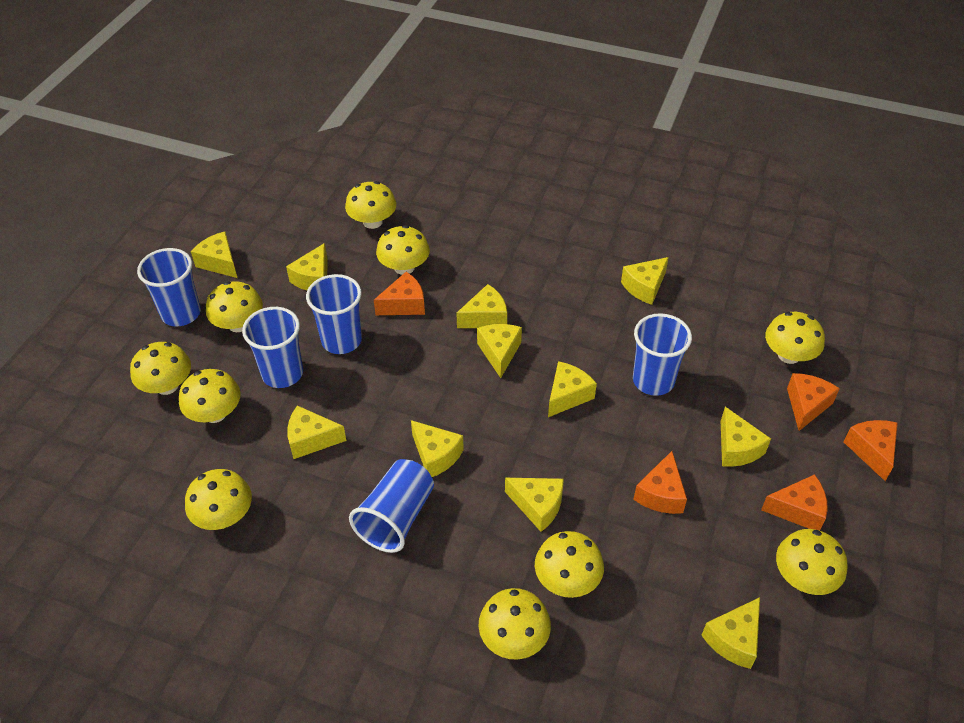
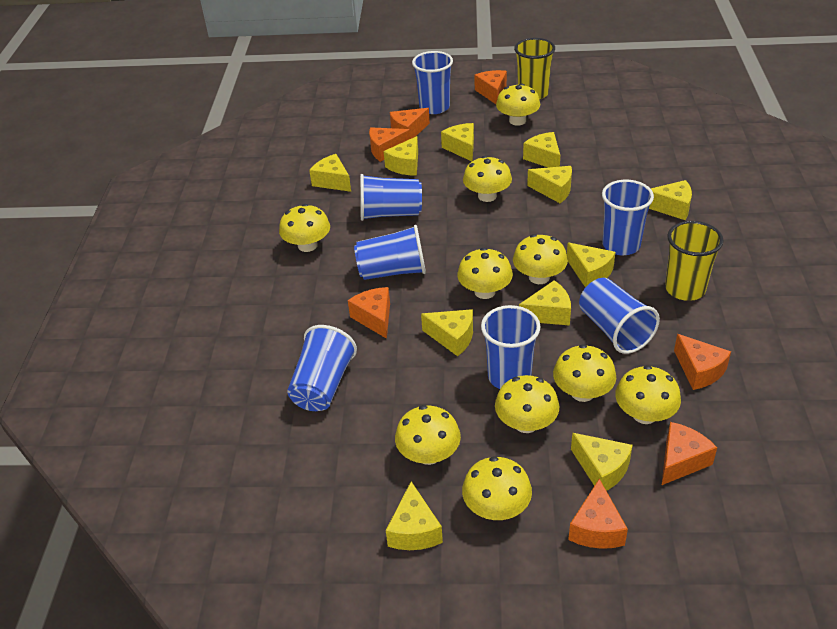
blue cup: 5 -> 7
orange cheese: 5 -> 7
yellow cup: 0 -> 2

